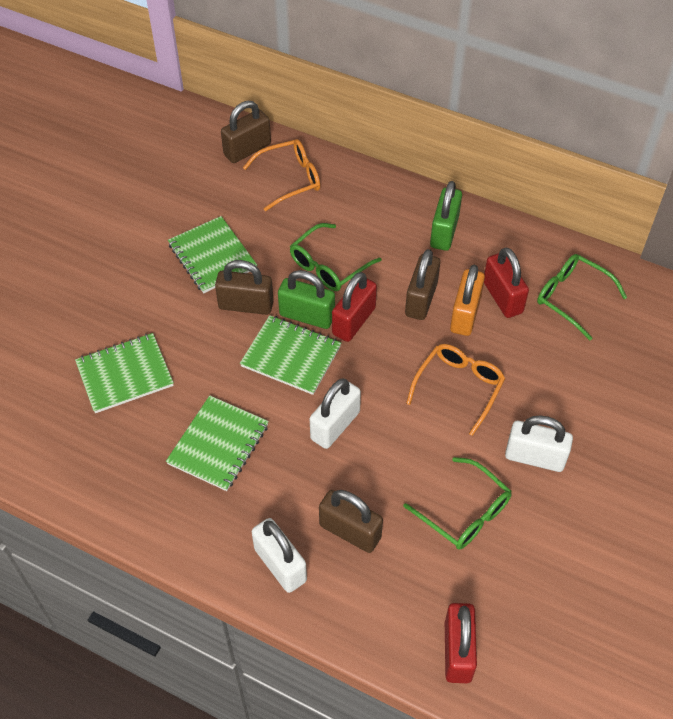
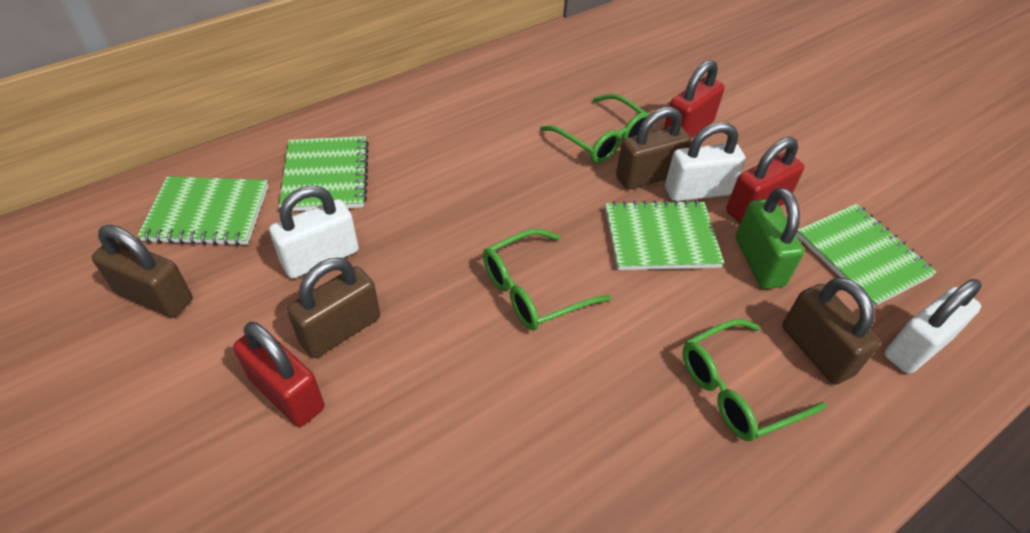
green padlock: 2 -> 1
orange glasses: 2 -> 0
orange padlock: 1 -> 0

